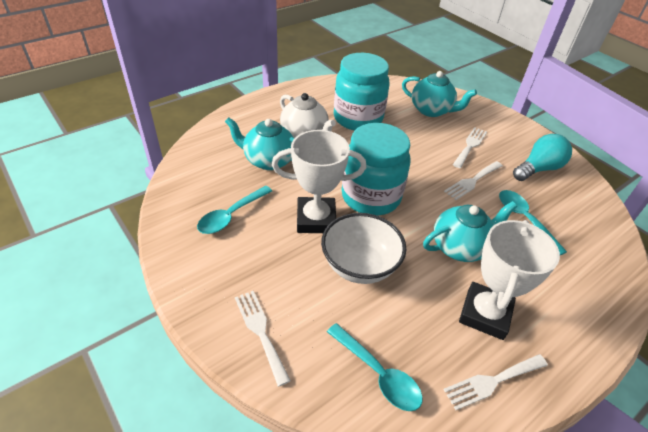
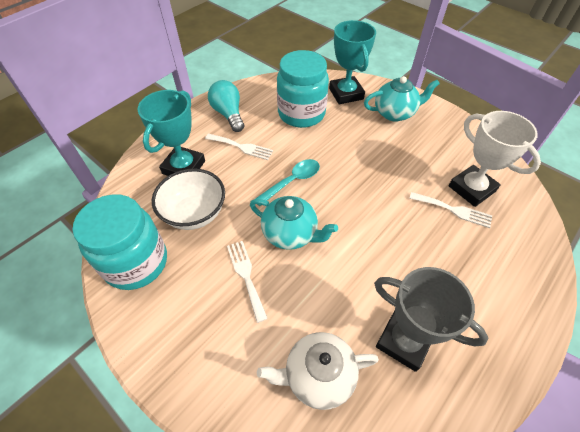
grey trophy: 0 -> 1
turquoise spoon: 3 -> 1
turquoise teapot: 3 -> 2
turquoise trophy: 0 -> 2
white fork: 4 -> 3
white trophy: 2 -> 1

